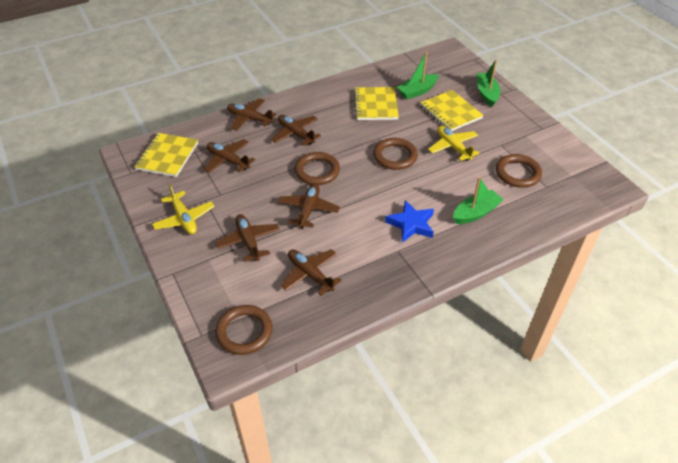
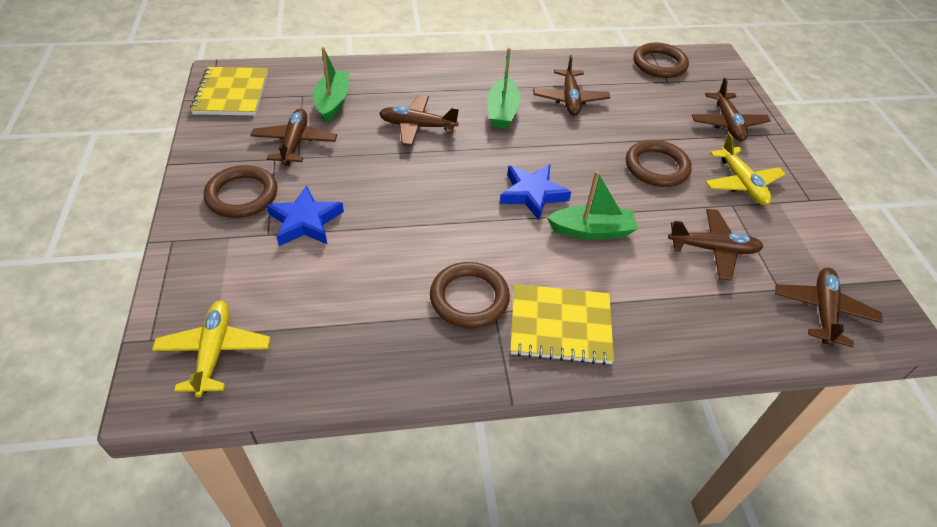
blue star: 1 -> 2
yellow notebook: 3 -> 2

